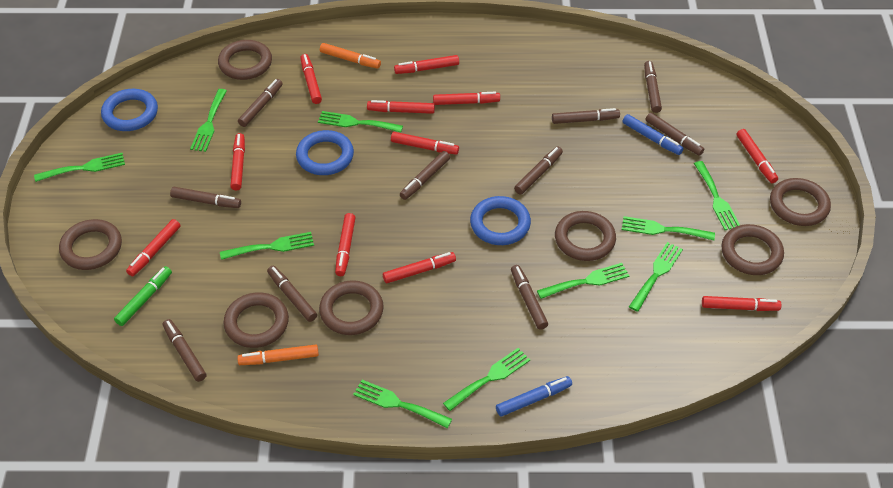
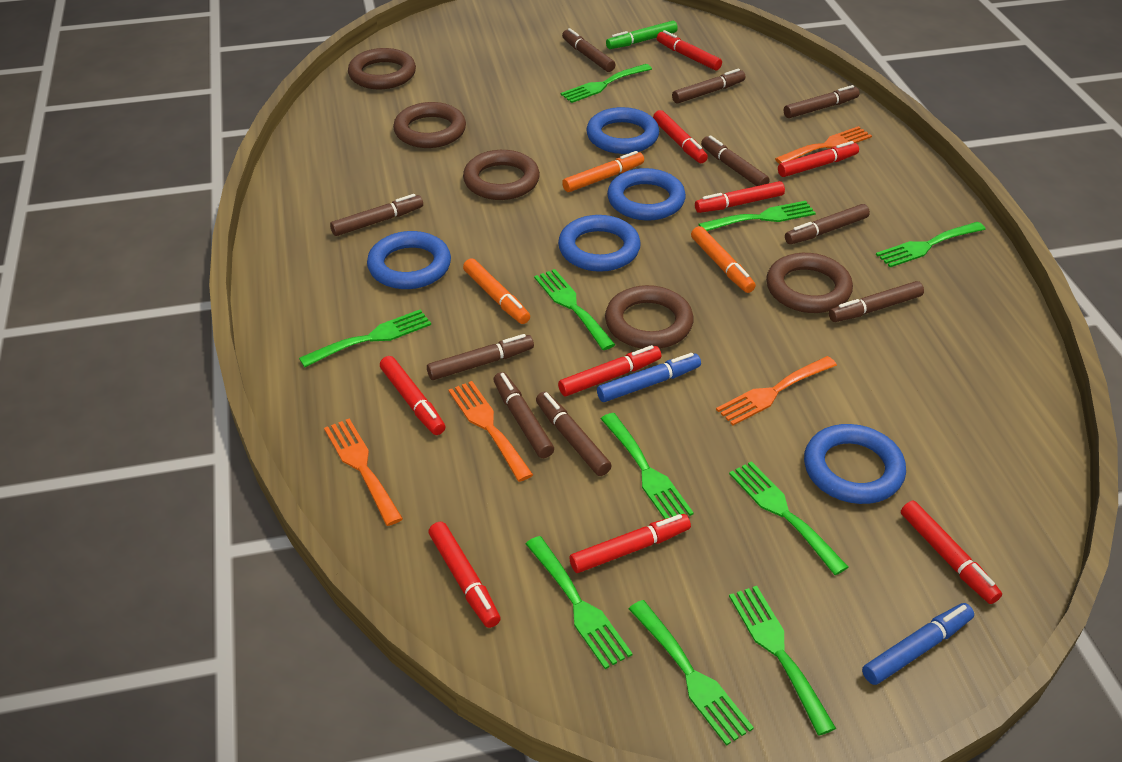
blue ring: 3 -> 5
brown ring: 7 -> 5
orange fork: 0 -> 4
orange marker: 2 -> 3
red marker: 11 -> 9

